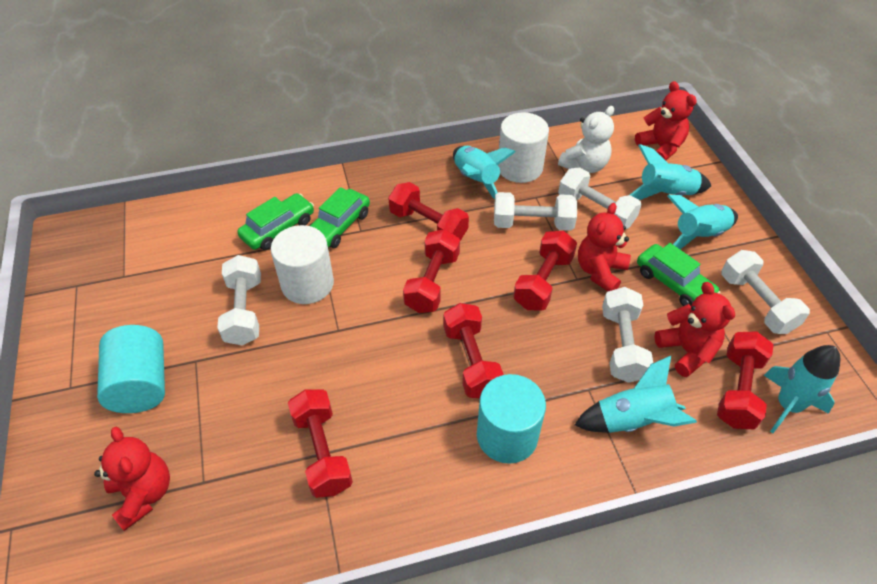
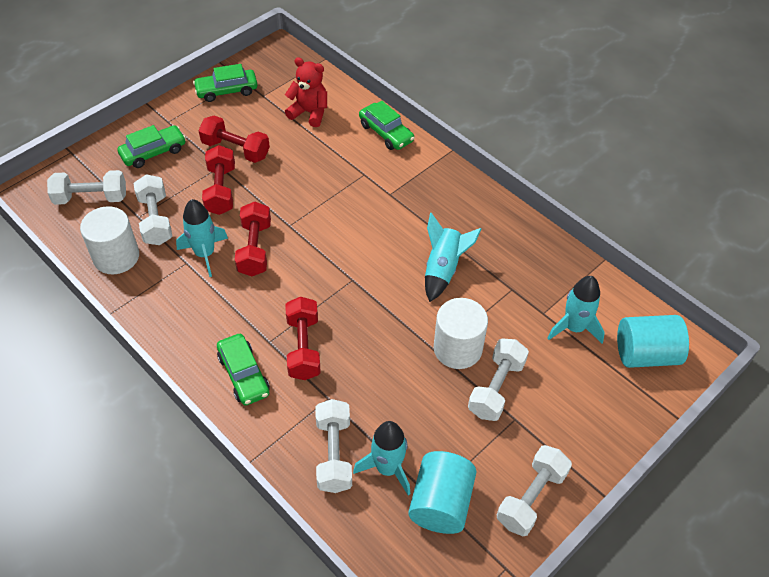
green car: 3 -> 4
red dumbbell: 6 -> 4
red teddy bear: 4 -> 1
turquoise rocket: 5 -> 4
white teddy bear: 1 -> 0

